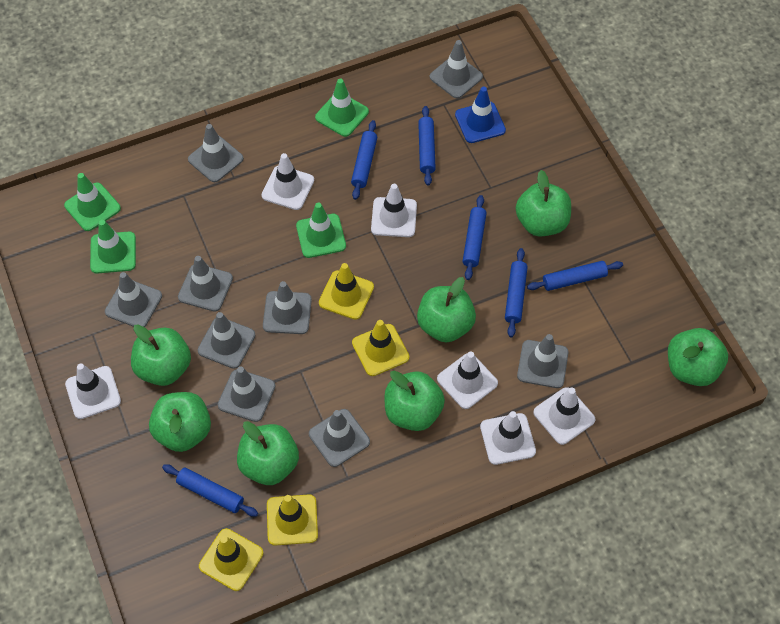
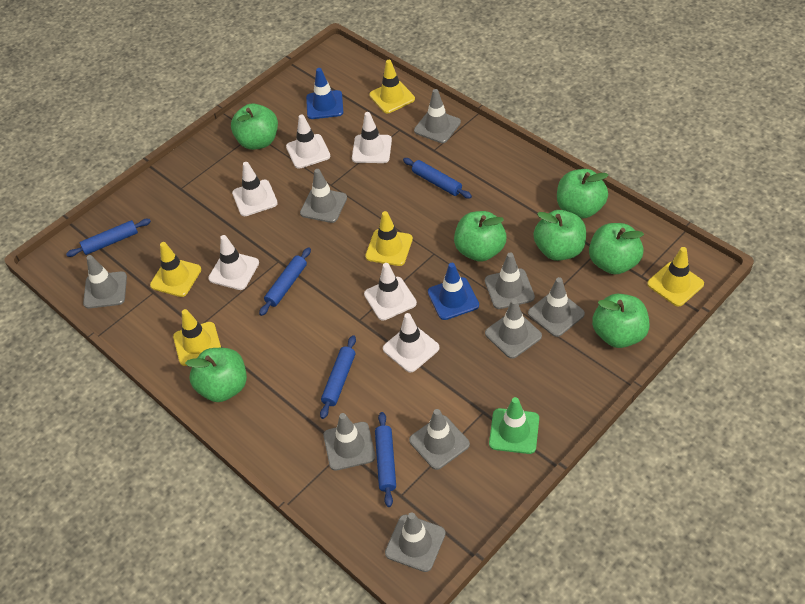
blue rolling pin: 6 -> 5
blue traffic cone: 1 -> 2
green traffic cone: 4 -> 1
yellow traffic cone: 4 -> 5

